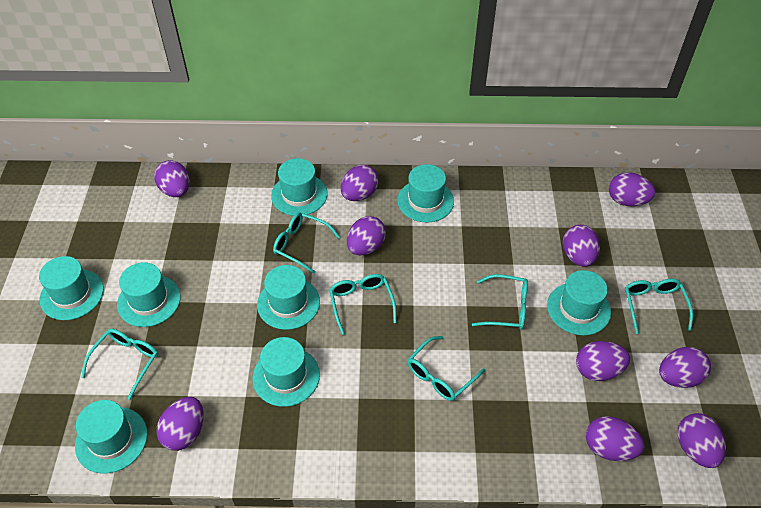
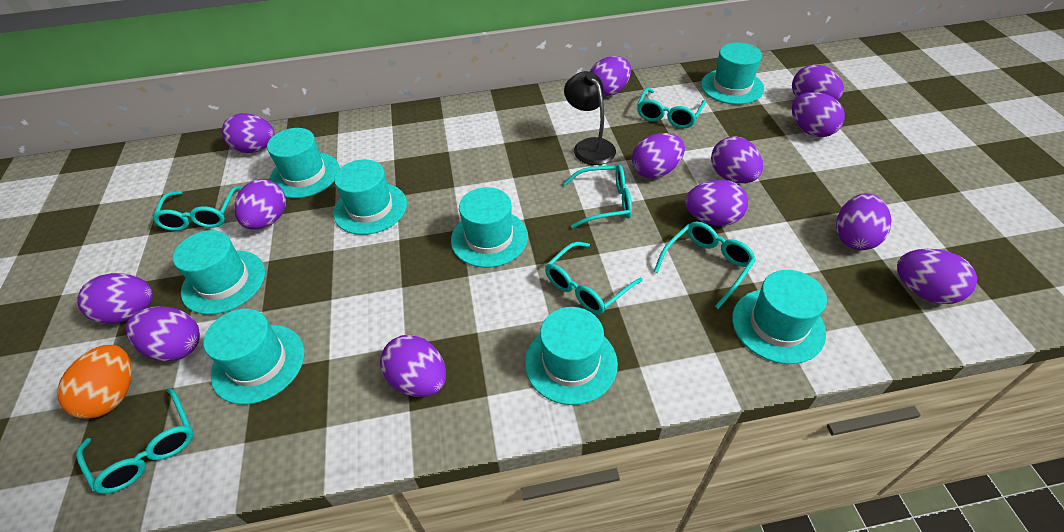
black lamp: 0 -> 1
orange egg: 0 -> 1
purple egg: 10 -> 13

